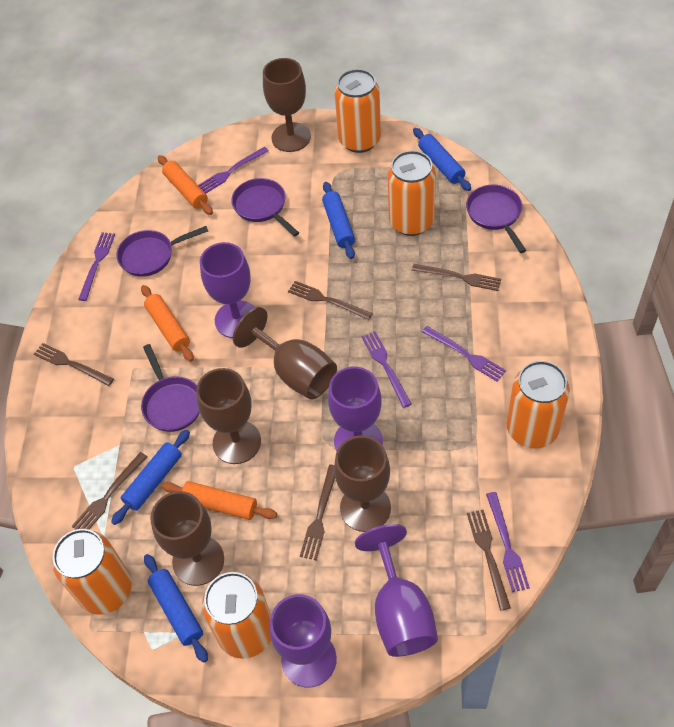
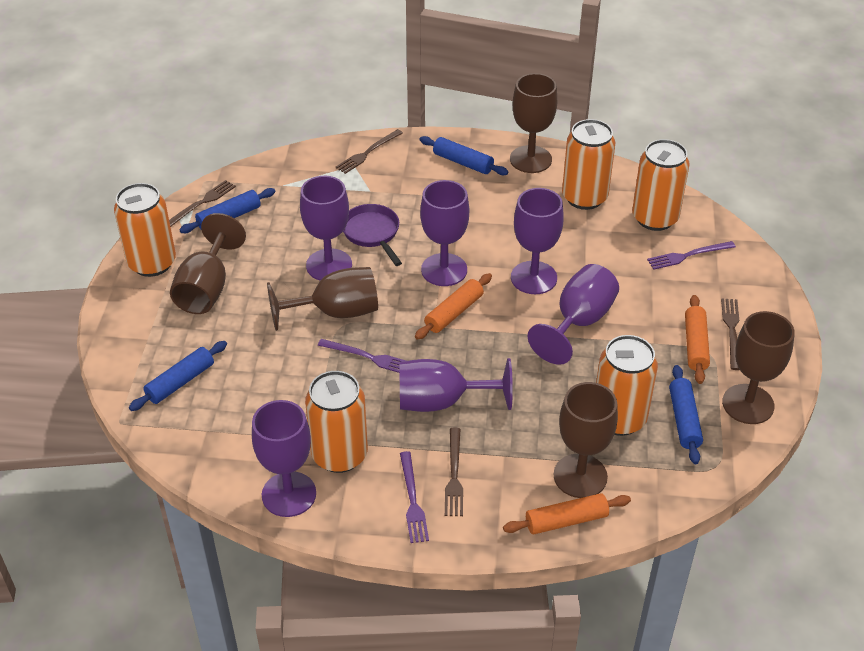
brown fork: 6 -> 4
purple fork: 5 -> 3
purple goblet: 4 -> 6
purple pan: 4 -> 1

